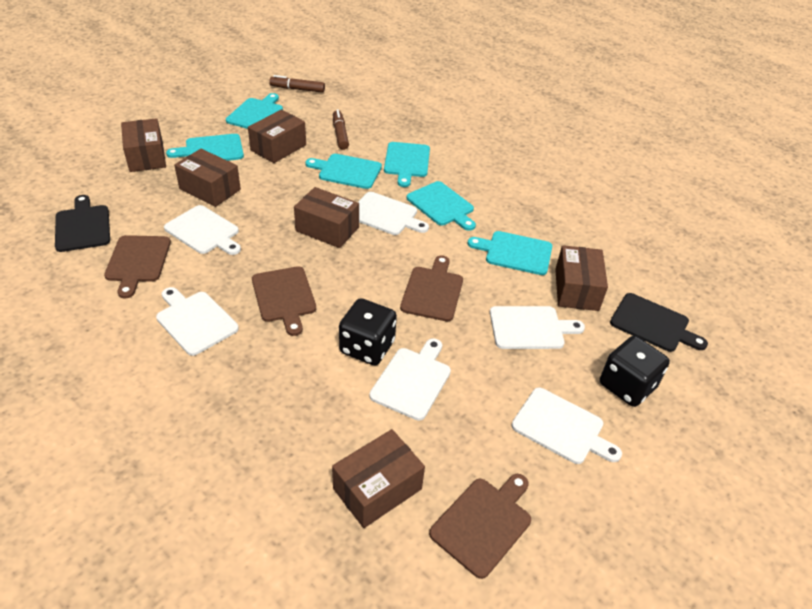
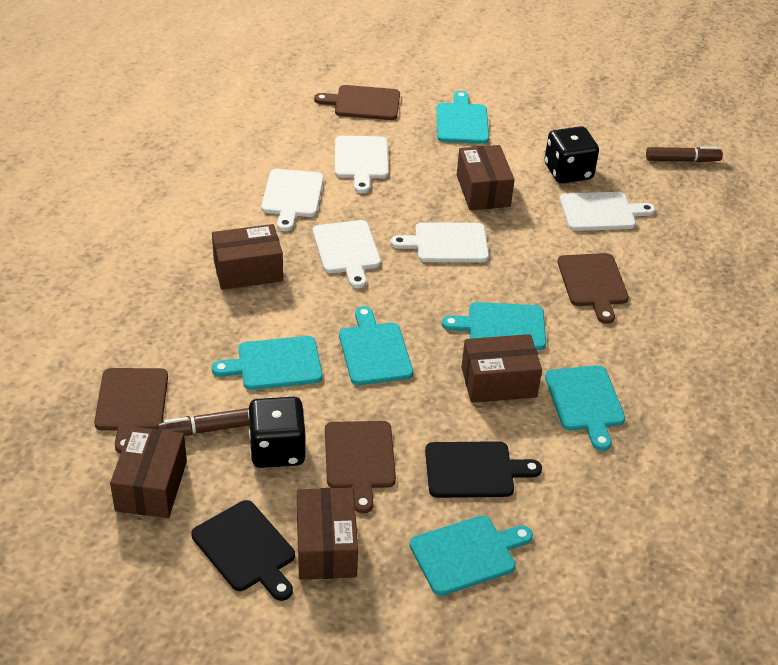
brown box: 6 -> 5
white cutting board: 6 -> 5

